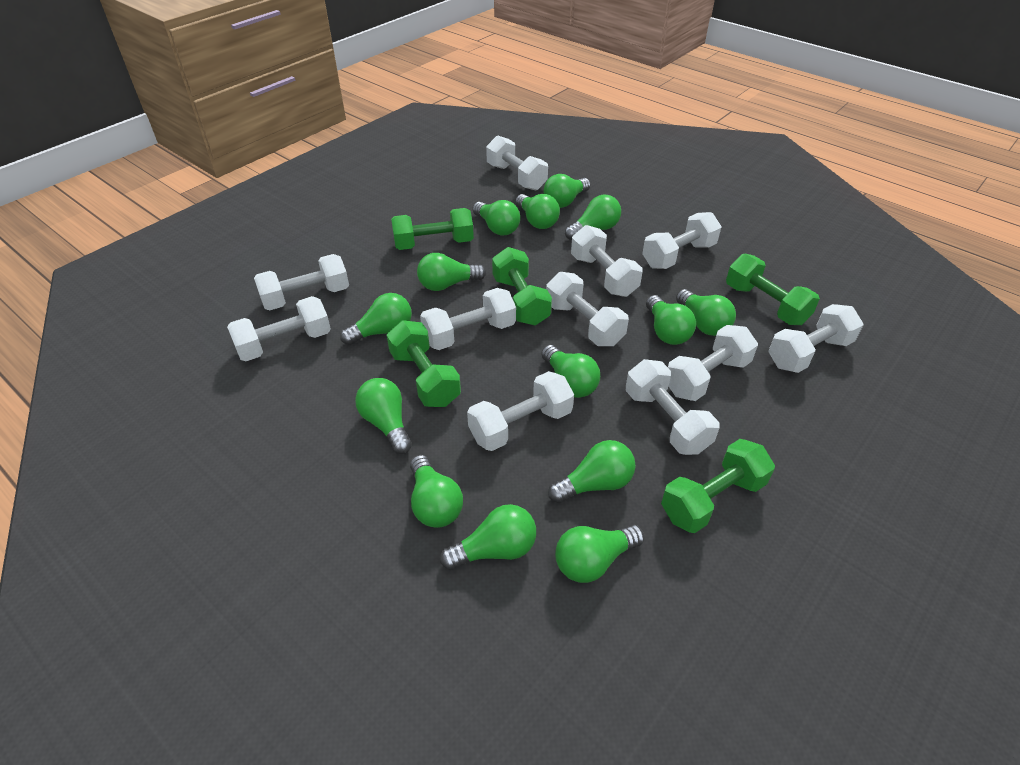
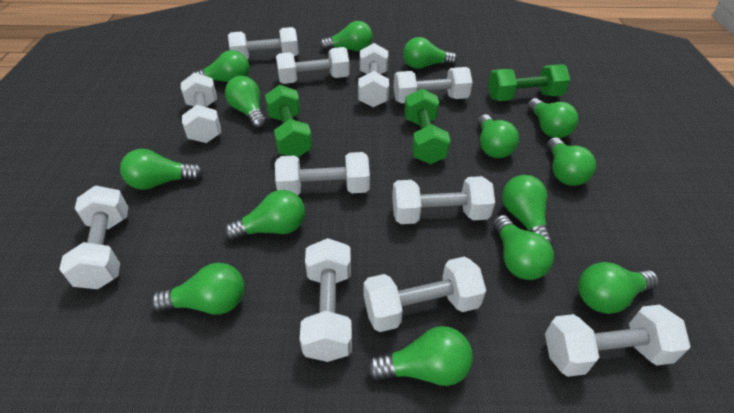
green dumbbell: 5 -> 3

